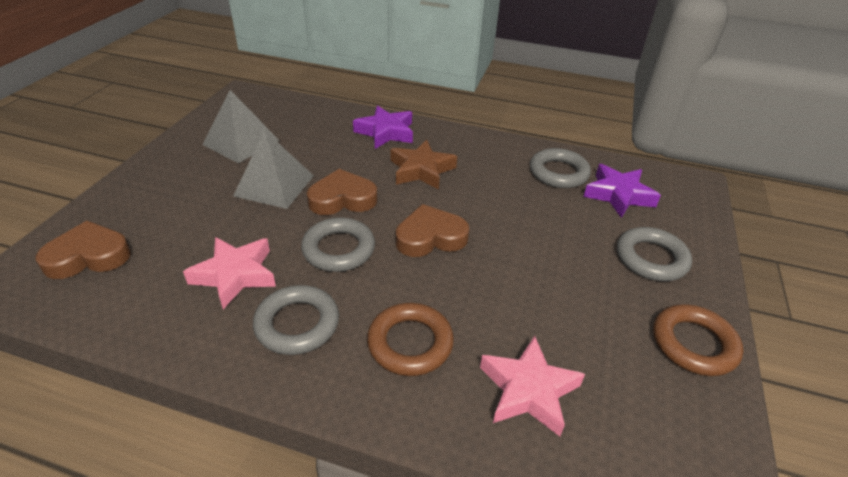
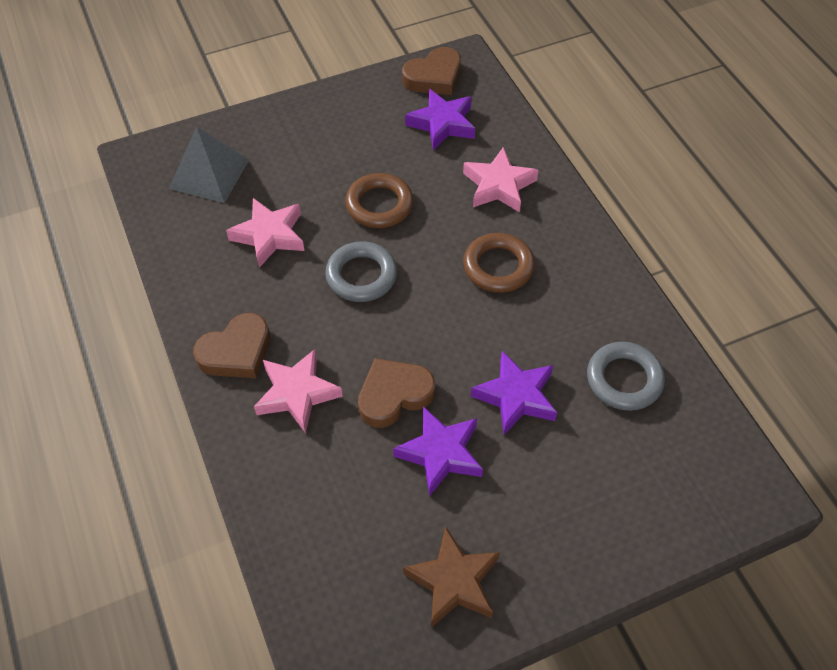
grey pyramid: 2 -> 1
grey ring: 4 -> 2
pink star: 2 -> 3
purple star: 2 -> 3

